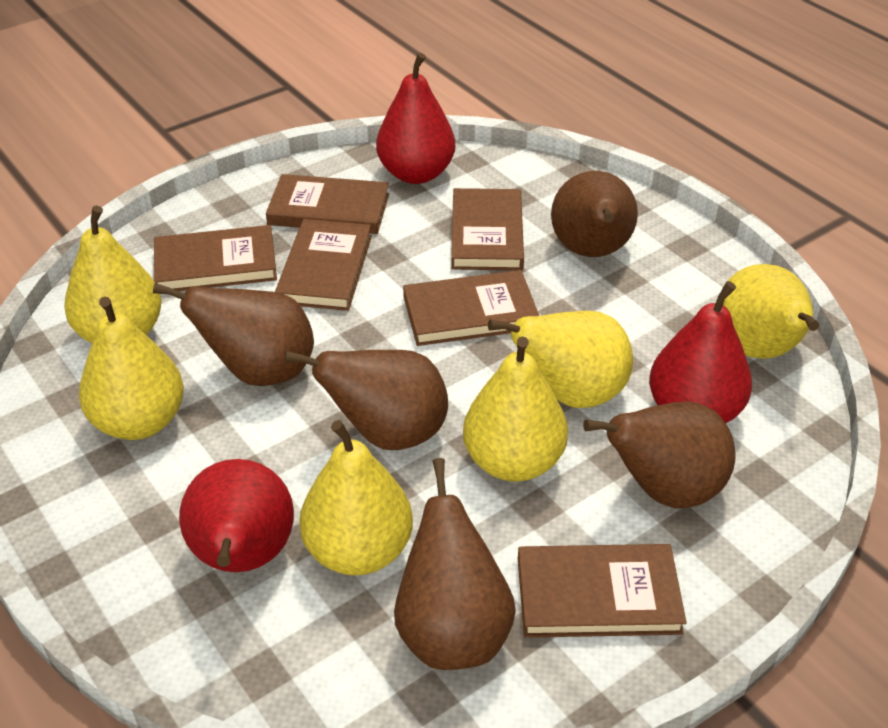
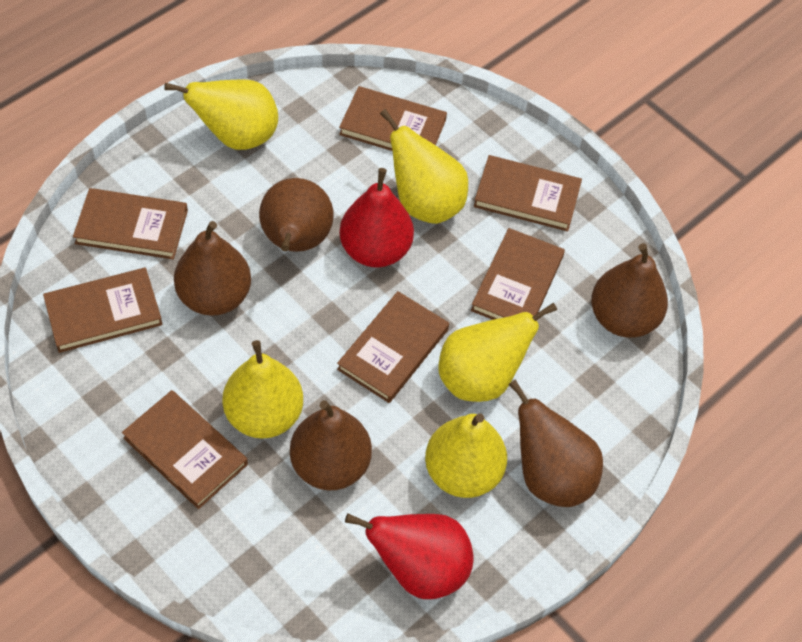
brown book: 6 -> 7
red pear: 3 -> 2
yellow pear: 6 -> 5

